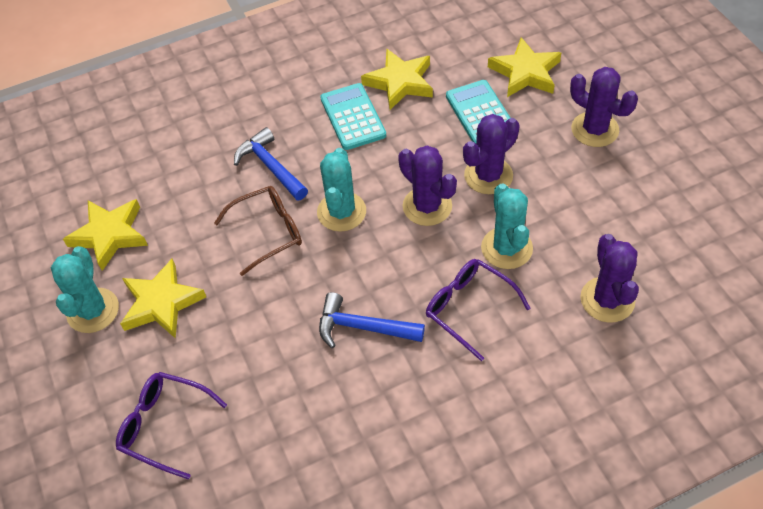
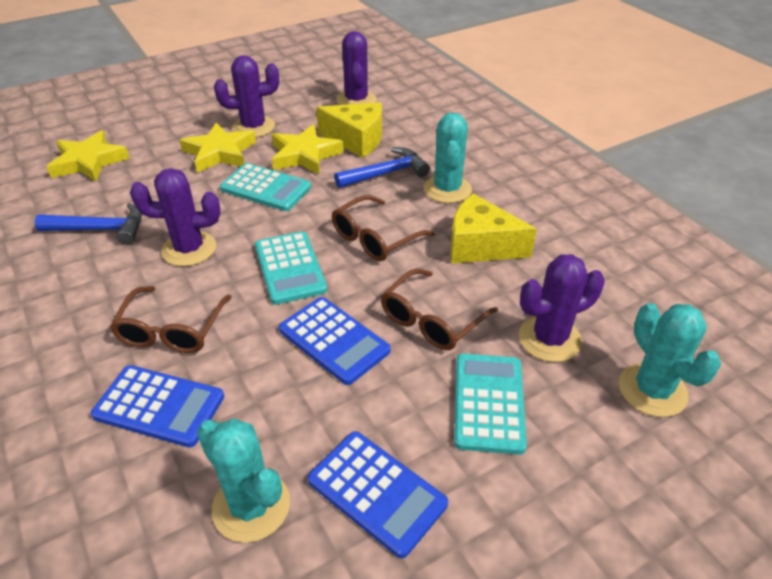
blue calculator: 0 -> 3
brown glasses: 1 -> 3
purple glasses: 2 -> 0
turquoise calculator: 2 -> 3
yellow cheese: 0 -> 2
yellow star: 4 -> 3

